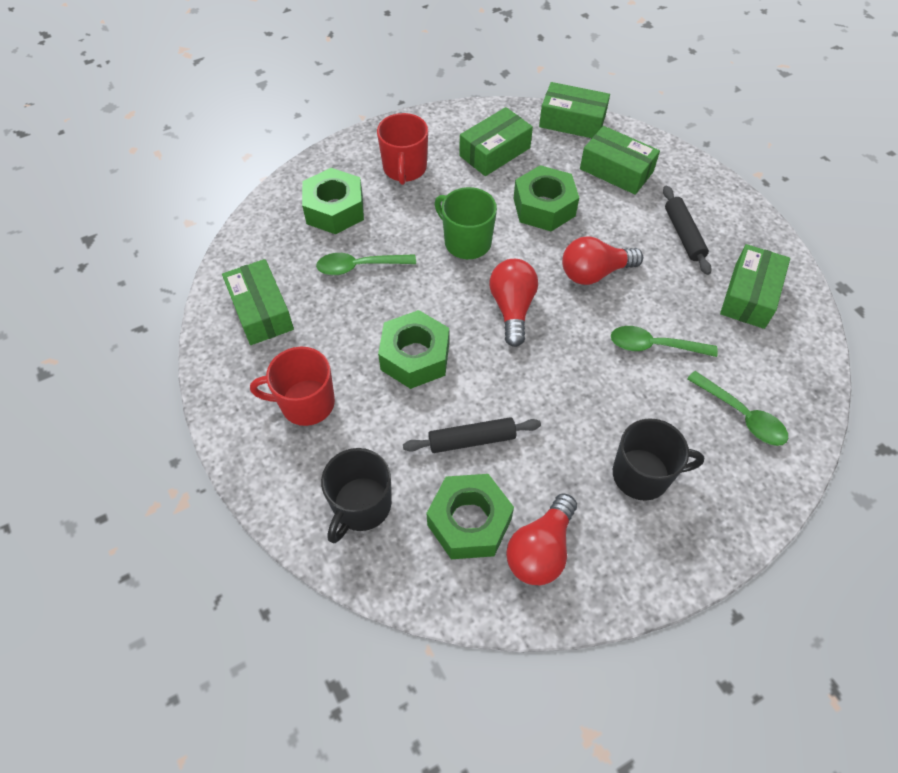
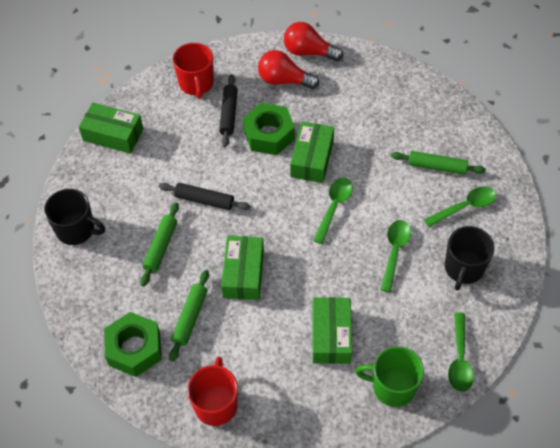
green box: 5 -> 4
green nut: 4 -> 2
green rolling pin: 0 -> 3
green spoon: 3 -> 4
red light bulb: 3 -> 2

